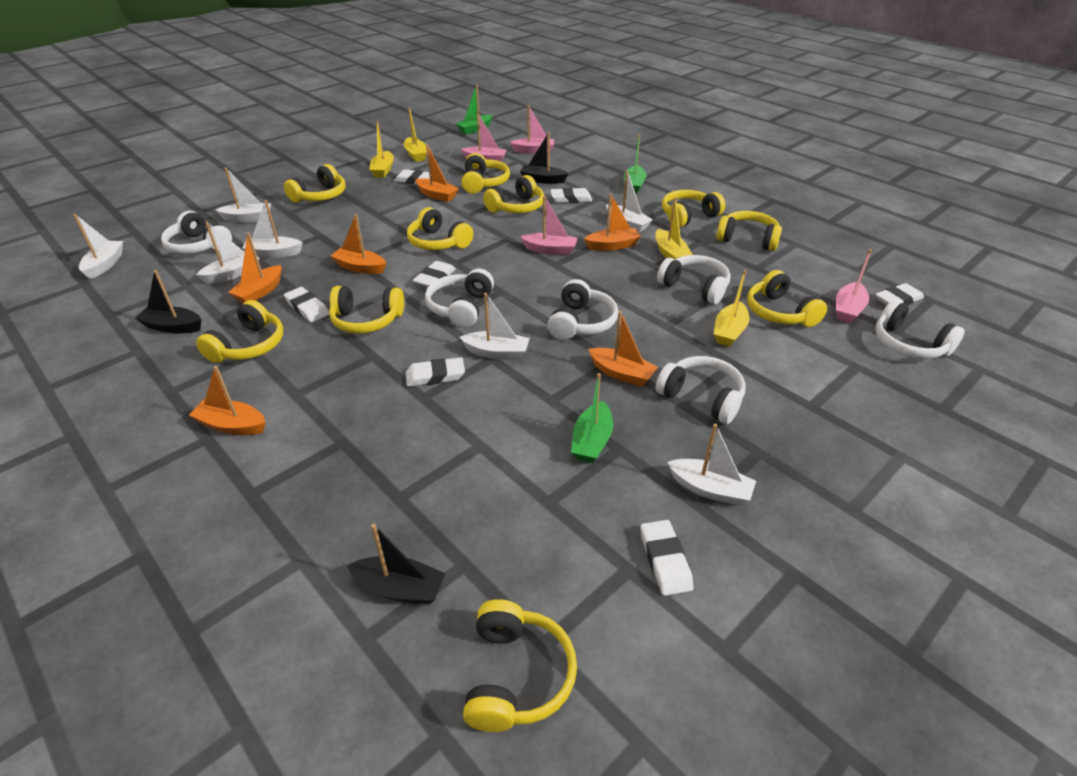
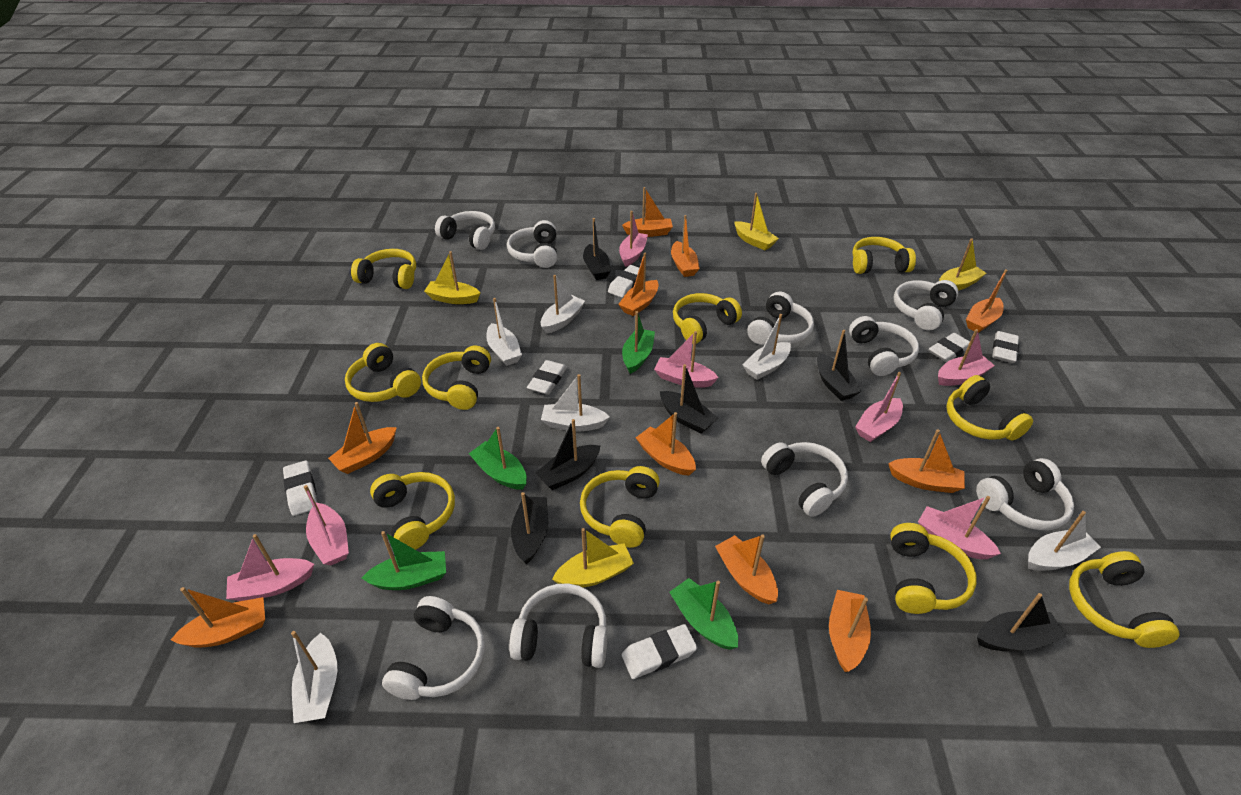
black boat: 3 -> 6
green boat: 3 -> 4
orange boat: 6 -> 10
pink boat: 4 -> 7
white boat: 7 -> 6
white eraser: 7 -> 6
white headphones: 6 -> 9

